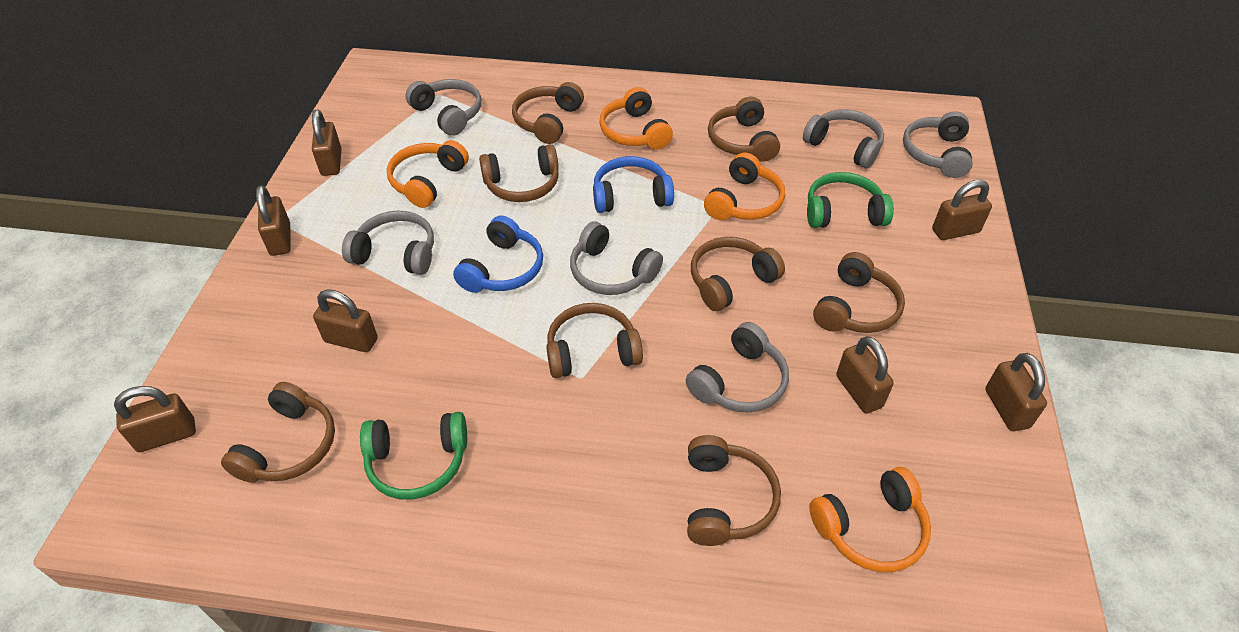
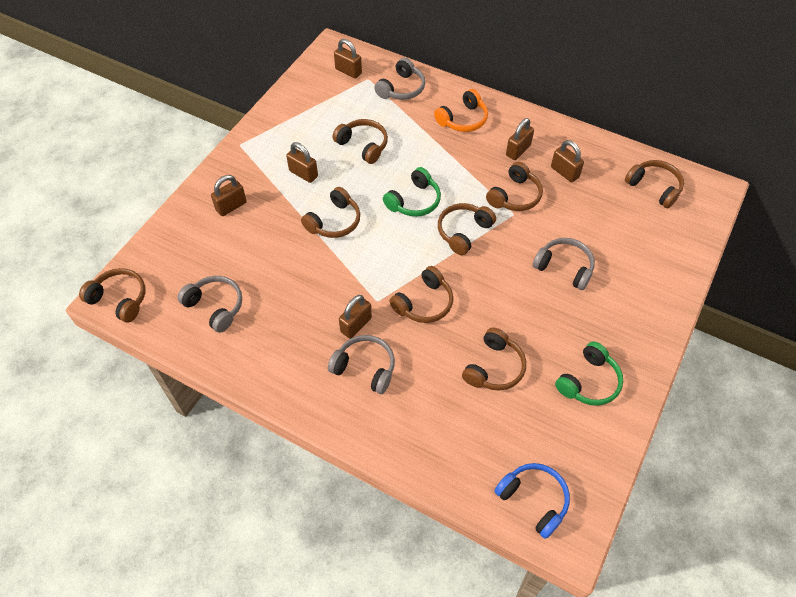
blue headphones: 2 -> 1
brown padlock: 7 -> 6
grey headphones: 6 -> 4
orange headphones: 4 -> 1

